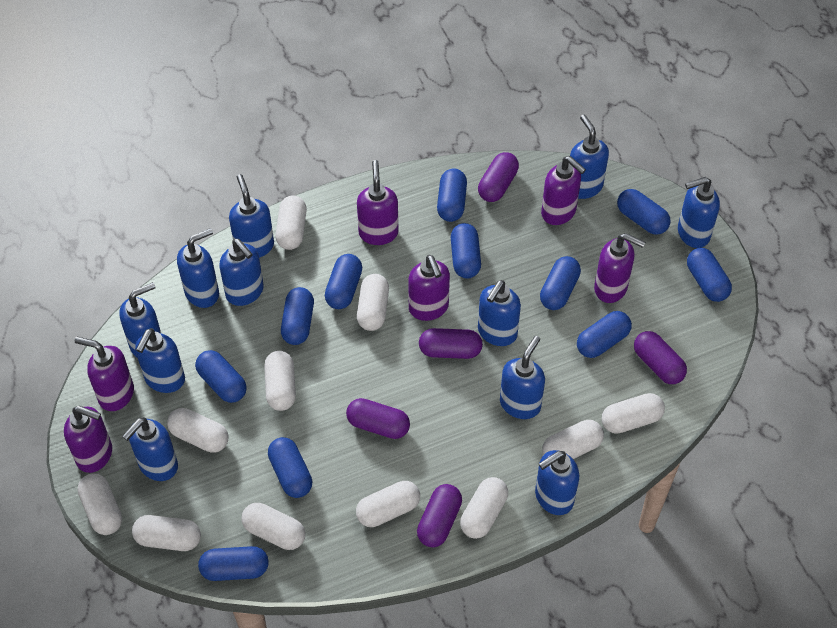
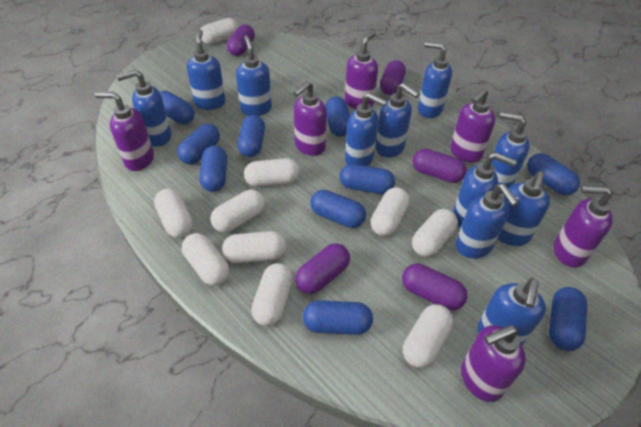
blue capsule: 11 -> 10
white capsule: 11 -> 10

